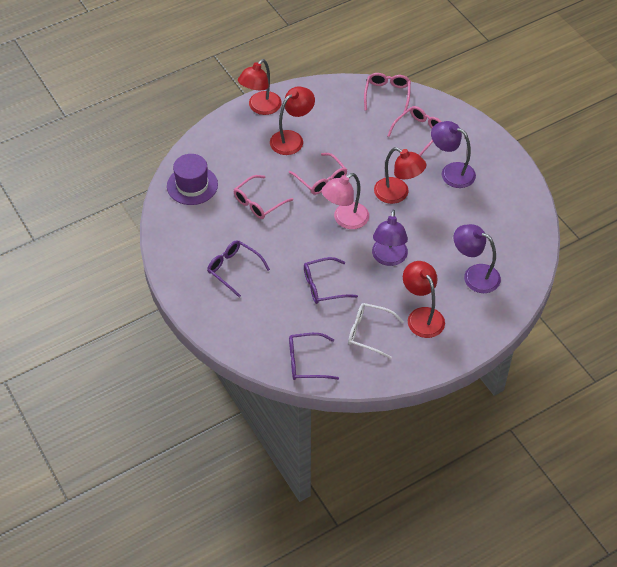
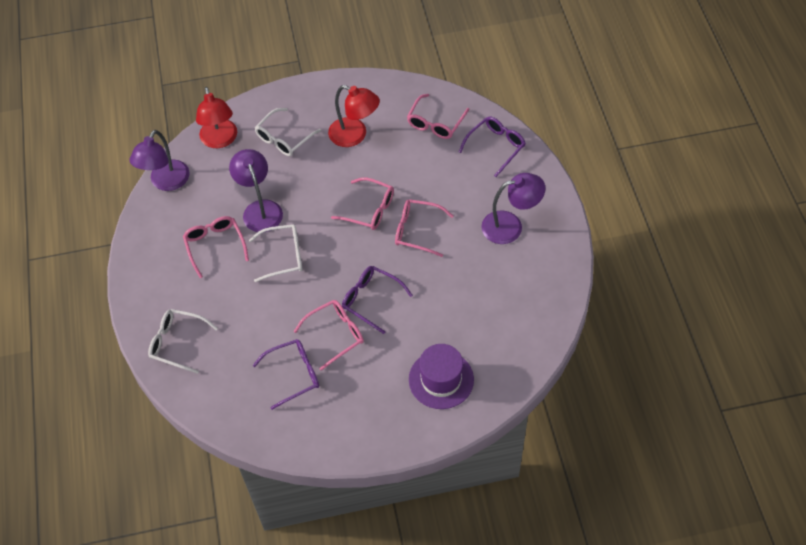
pink glasses: 4 -> 5
pink lamp: 1 -> 0
red lamp: 4 -> 2
white glasses: 1 -> 3

